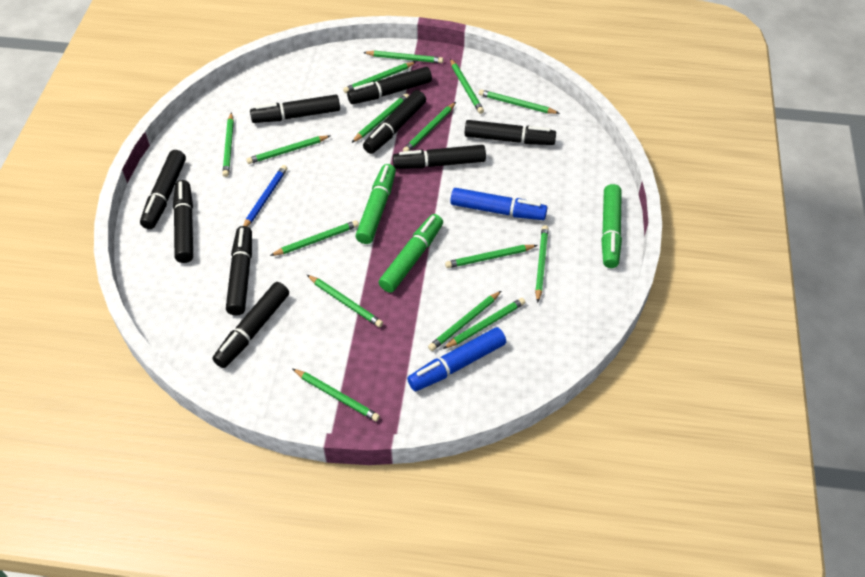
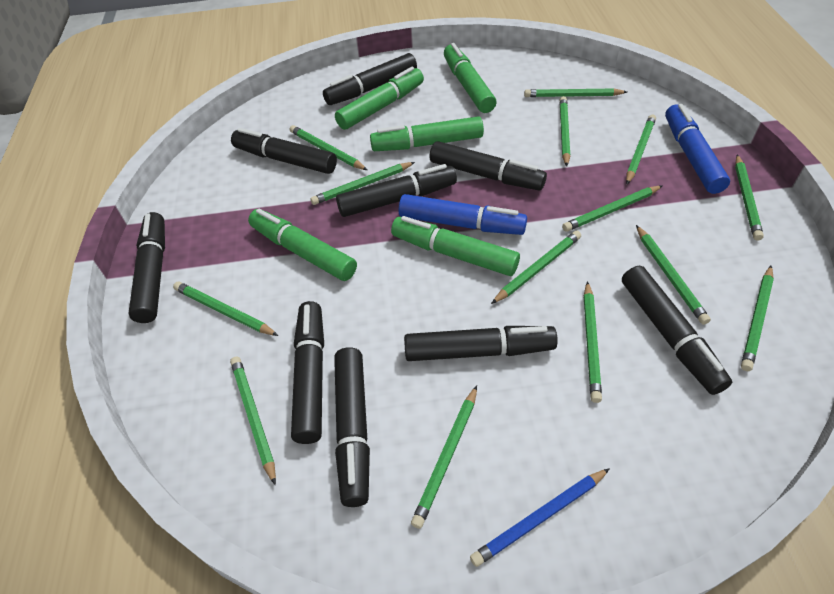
green marker: 3 -> 5
green pencil: 15 -> 14

